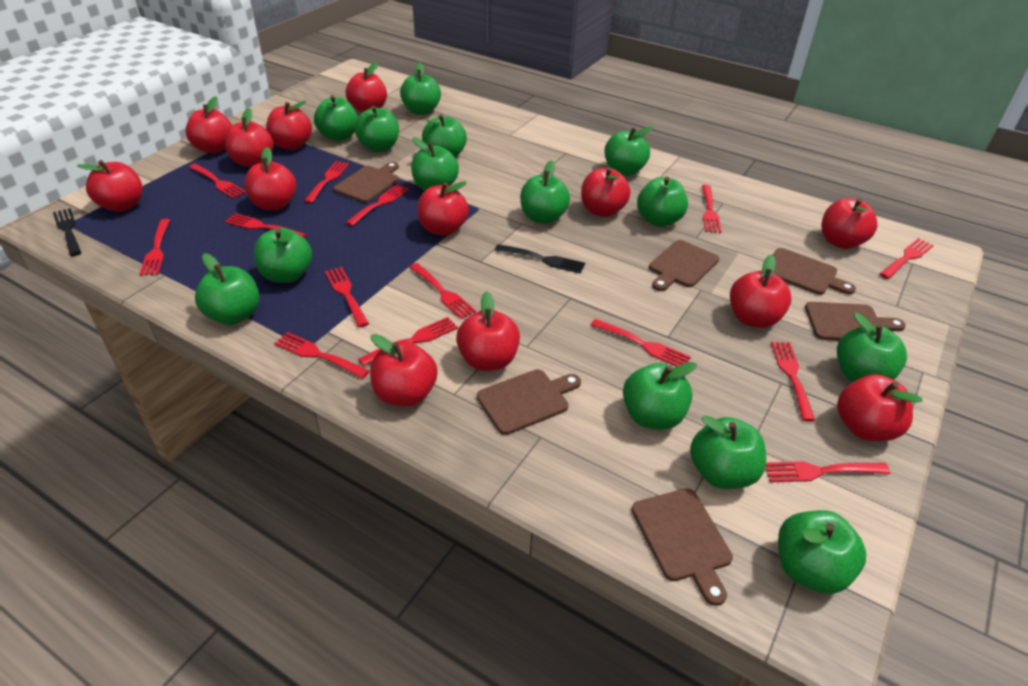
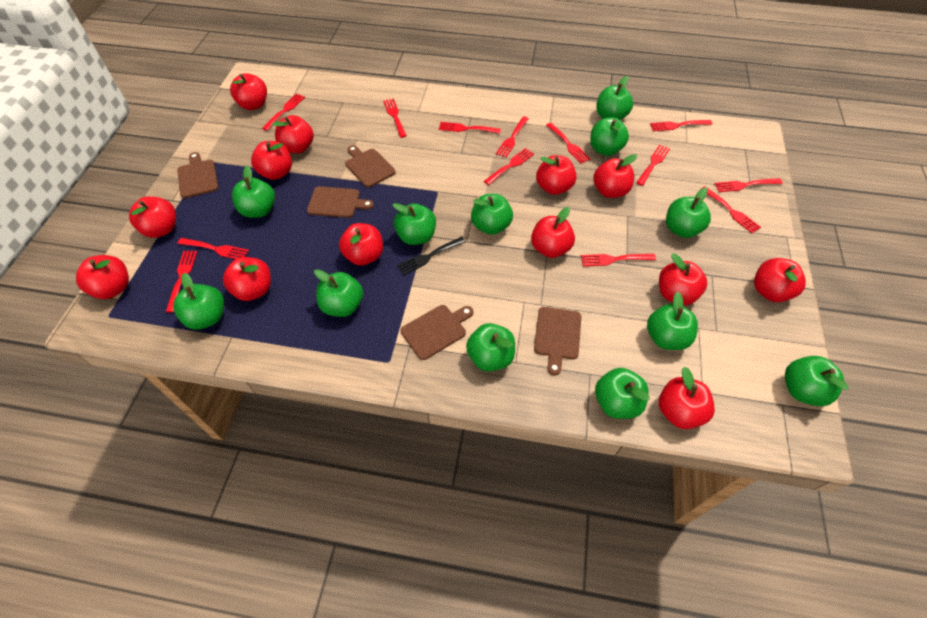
black fork: 2 -> 1
brown cutting board: 6 -> 5
green apple: 14 -> 12
red fork: 14 -> 13

